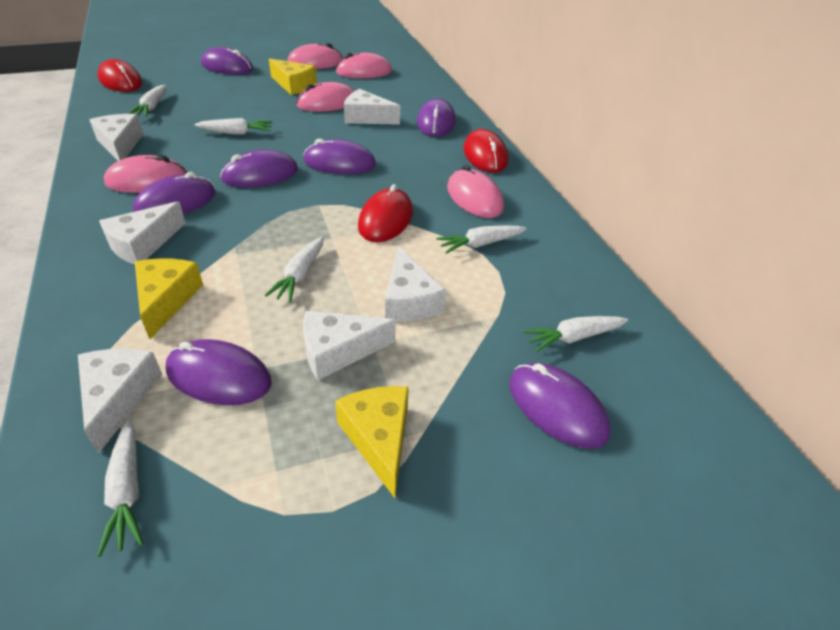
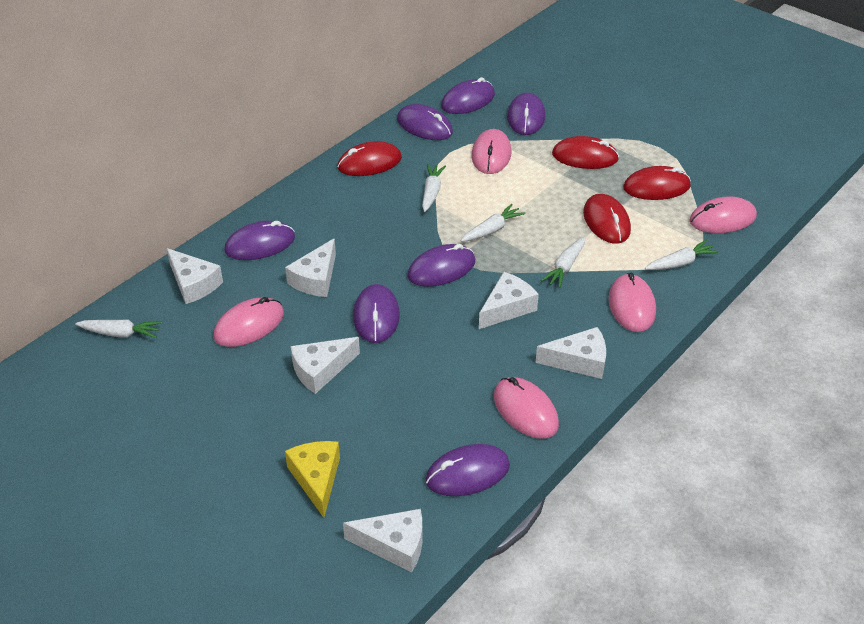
red mouse: 3 -> 4
white carrot: 6 -> 5
yellow cheese: 3 -> 1

